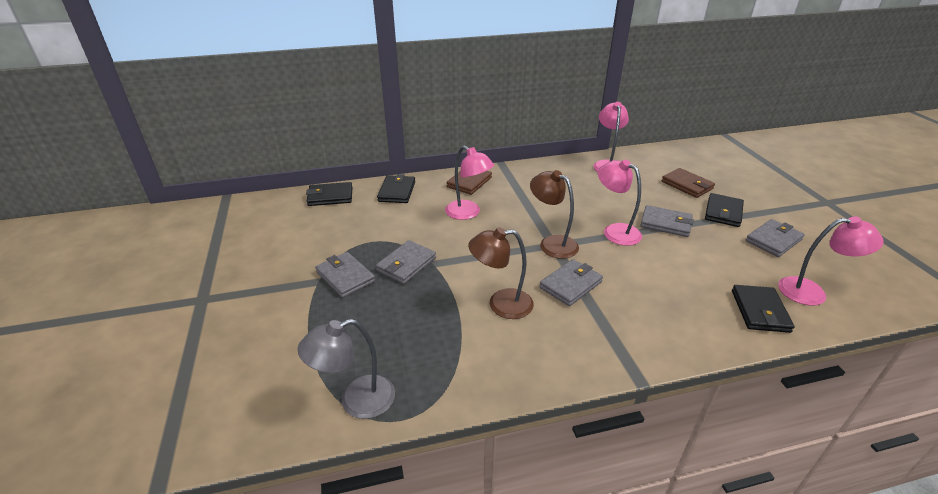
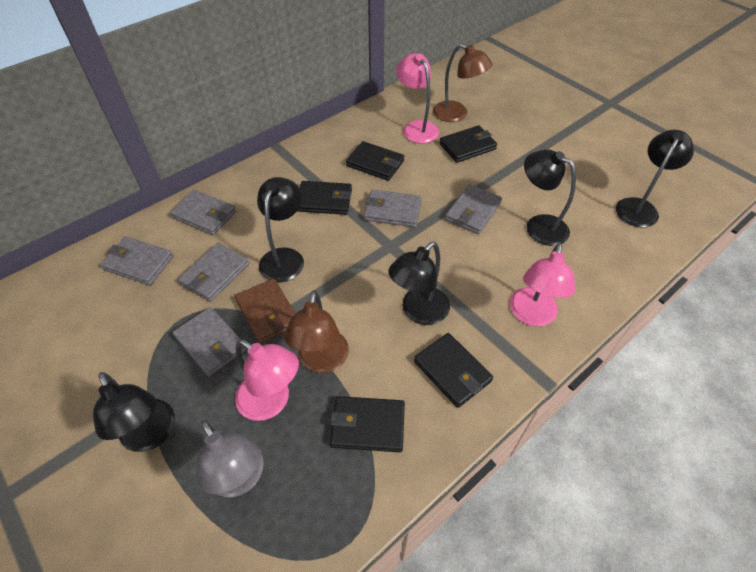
black lamp: 0 -> 5
black wallet: 4 -> 5
brown wallet: 2 -> 1
grey wallet: 5 -> 6
pink lamp: 4 -> 3

